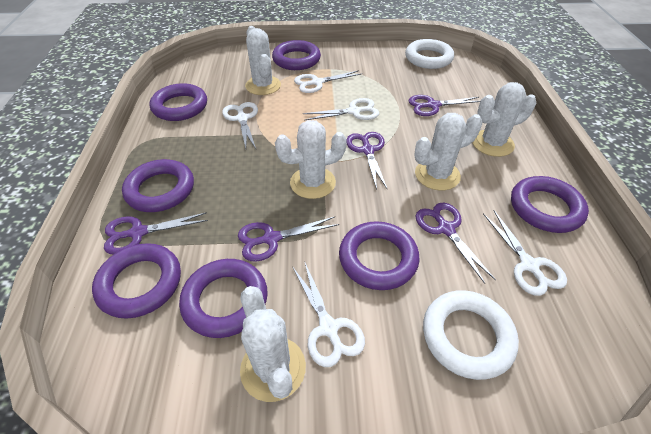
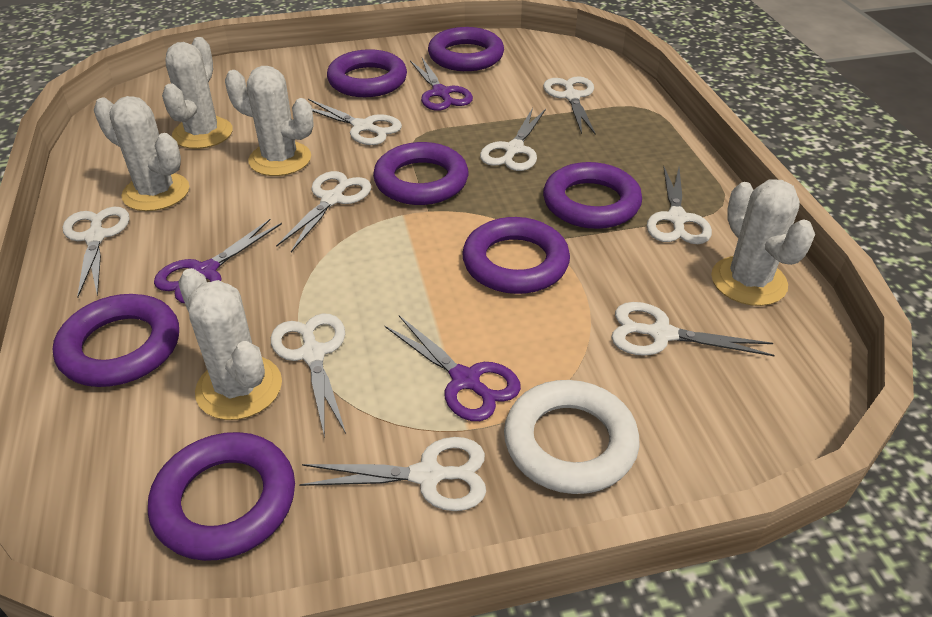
purple scissors: 5 -> 3
white ring: 2 -> 1
white scissors: 5 -> 9

